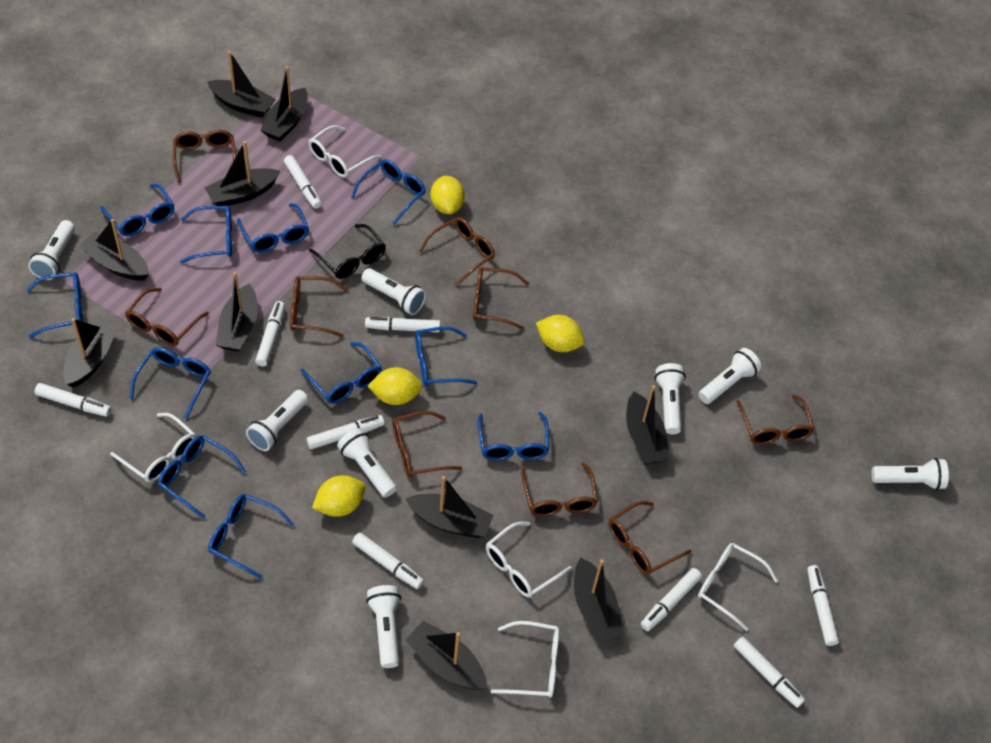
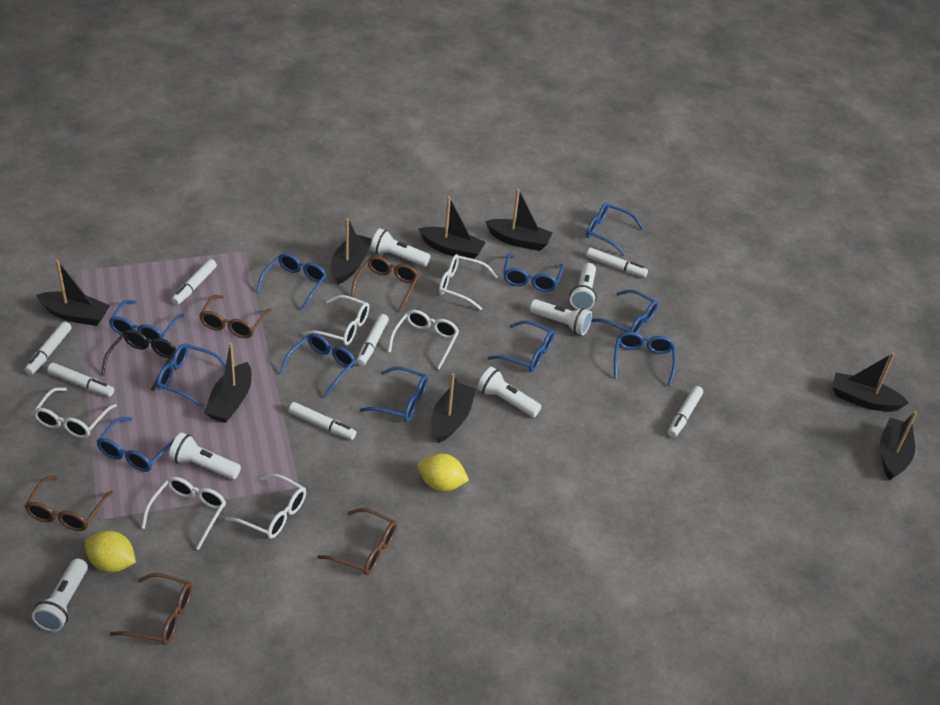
black boat: 10 -> 8
brown glasses: 9 -> 5
white flashlight: 8 -> 6
white glasses: 5 -> 6
white marker: 9 -> 7
yellow lemon: 4 -> 2

